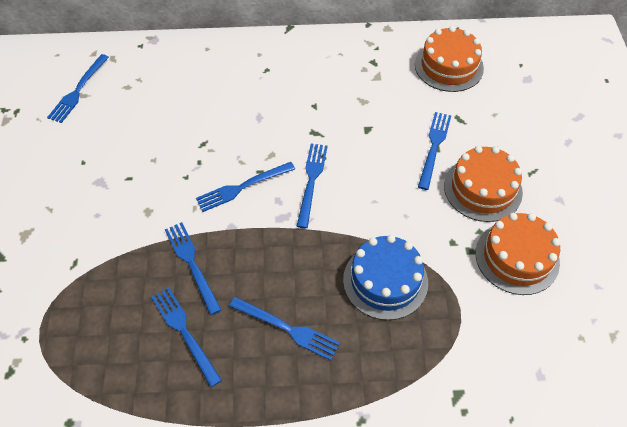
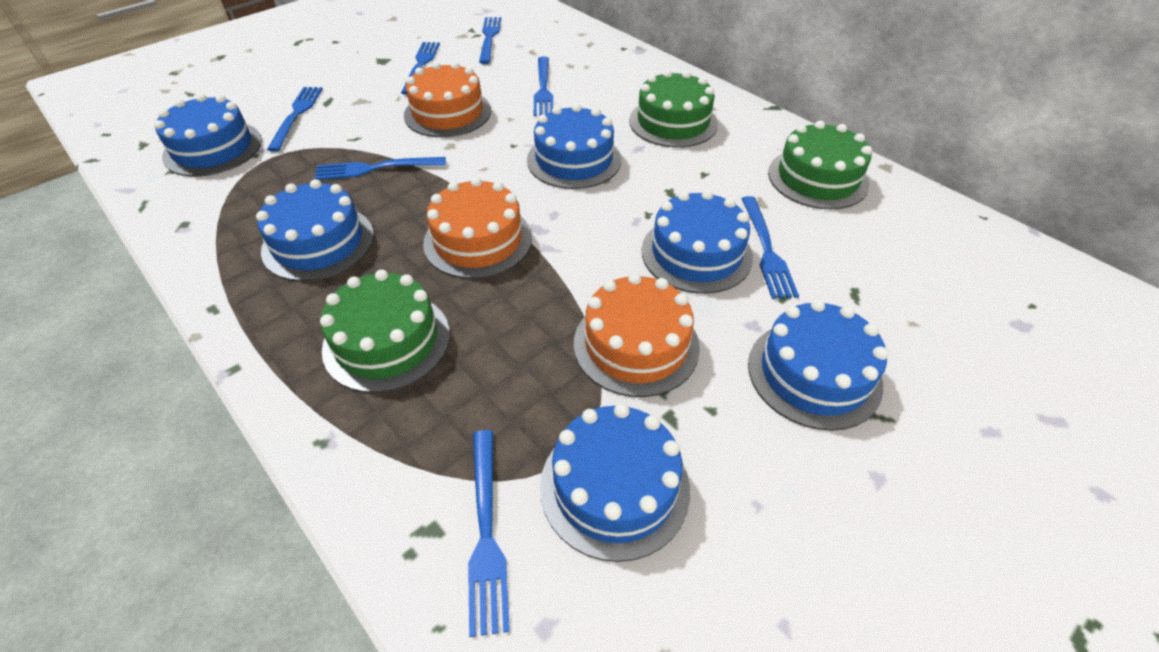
blue cake: 1 -> 6
green cake: 0 -> 3

